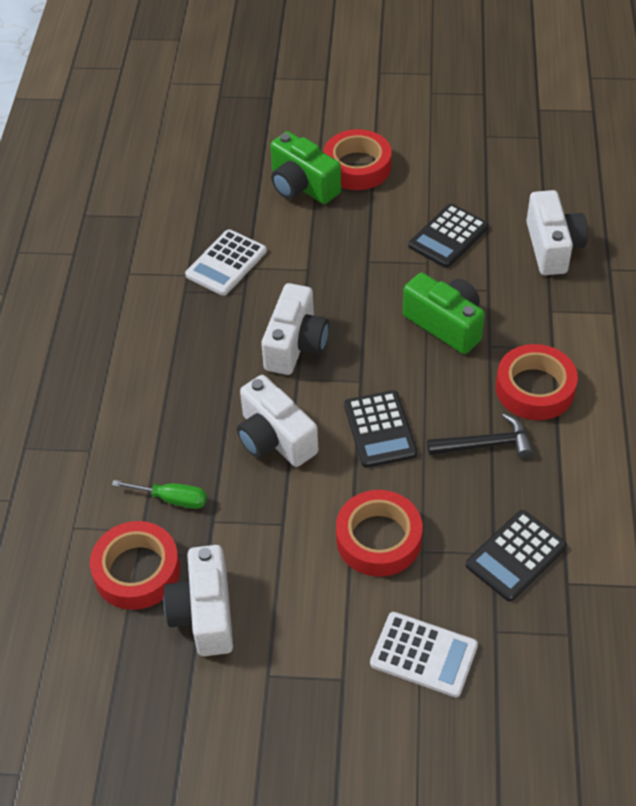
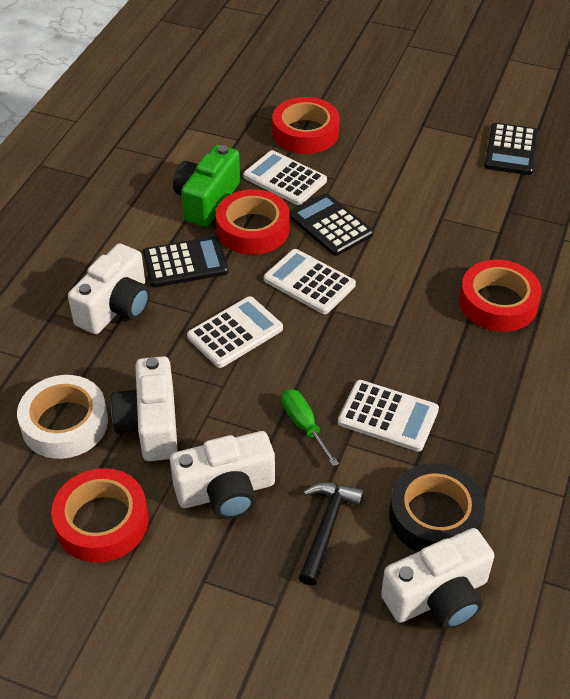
black tape: 0 -> 1
green camera: 2 -> 1
white calculator: 2 -> 4
white tape: 0 -> 1

